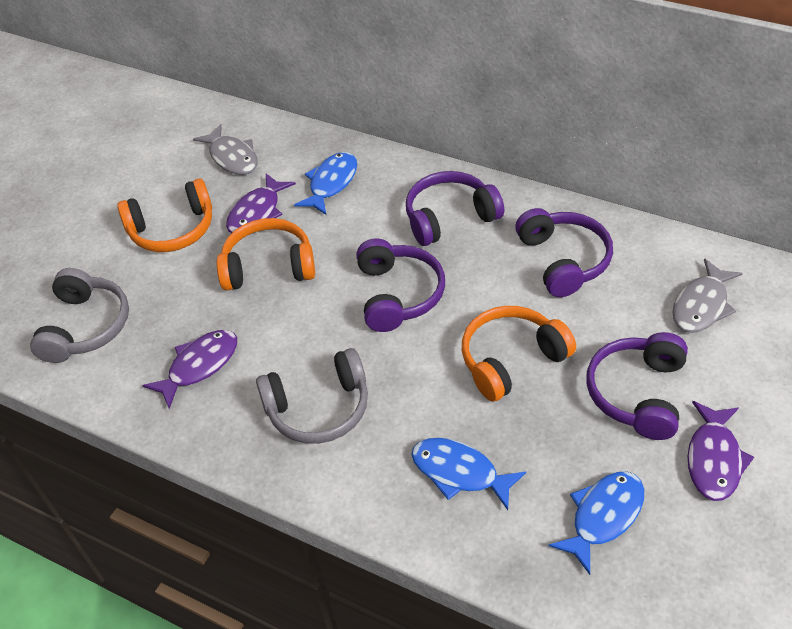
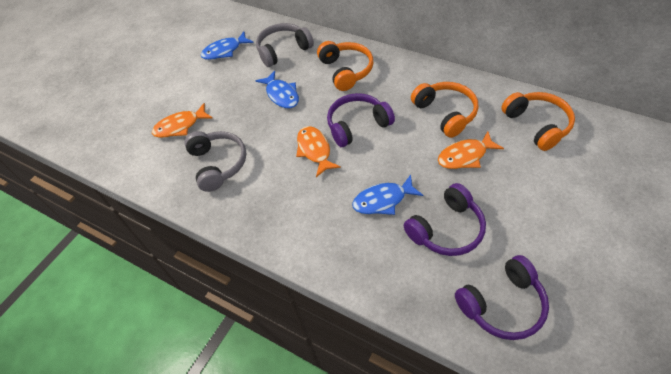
grey fish: 2 -> 0
orange fish: 0 -> 3
purple fish: 3 -> 0
purple headphones: 4 -> 3

